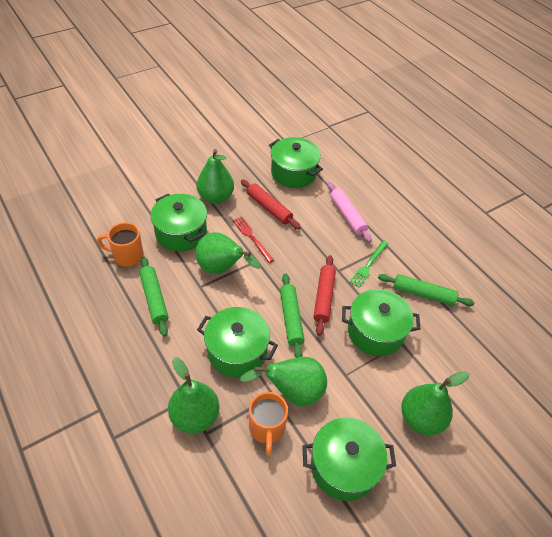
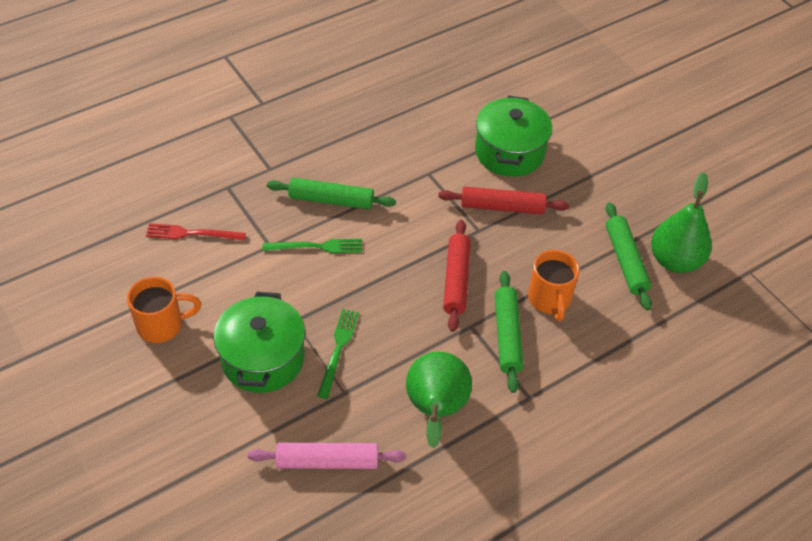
green fork: 1 -> 2
green pear: 5 -> 2
green pot: 5 -> 2

